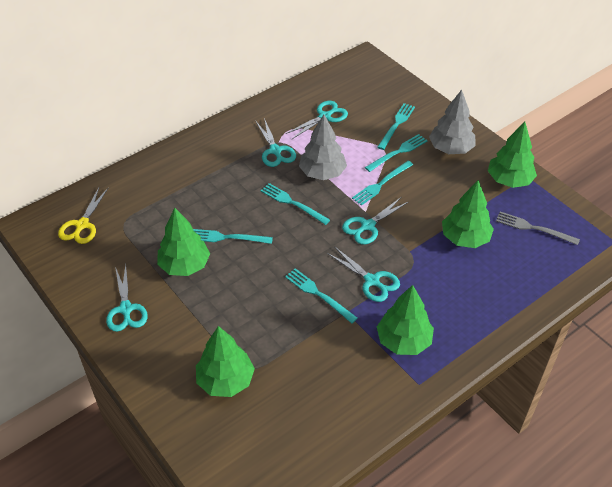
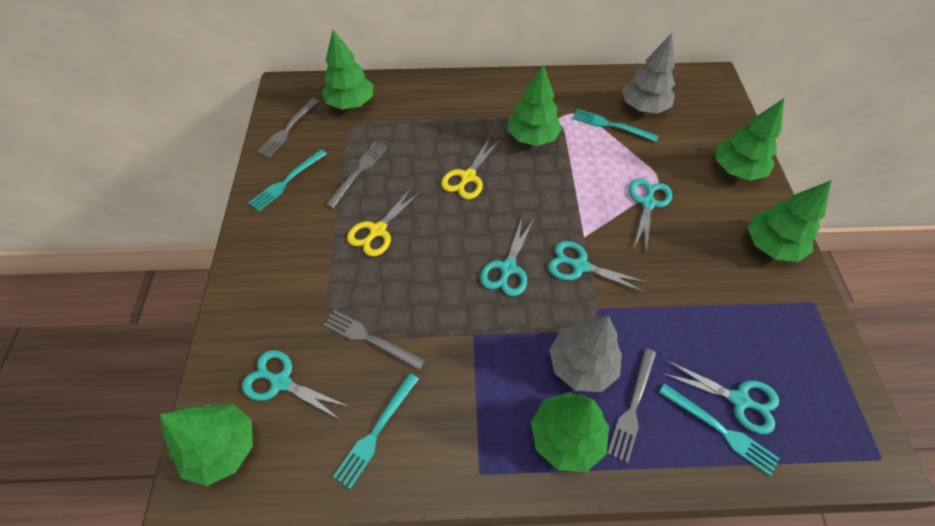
green tree: 5 -> 6
grey fork: 1 -> 4
turquoise fork: 6 -> 4
yellow scissors: 1 -> 2

